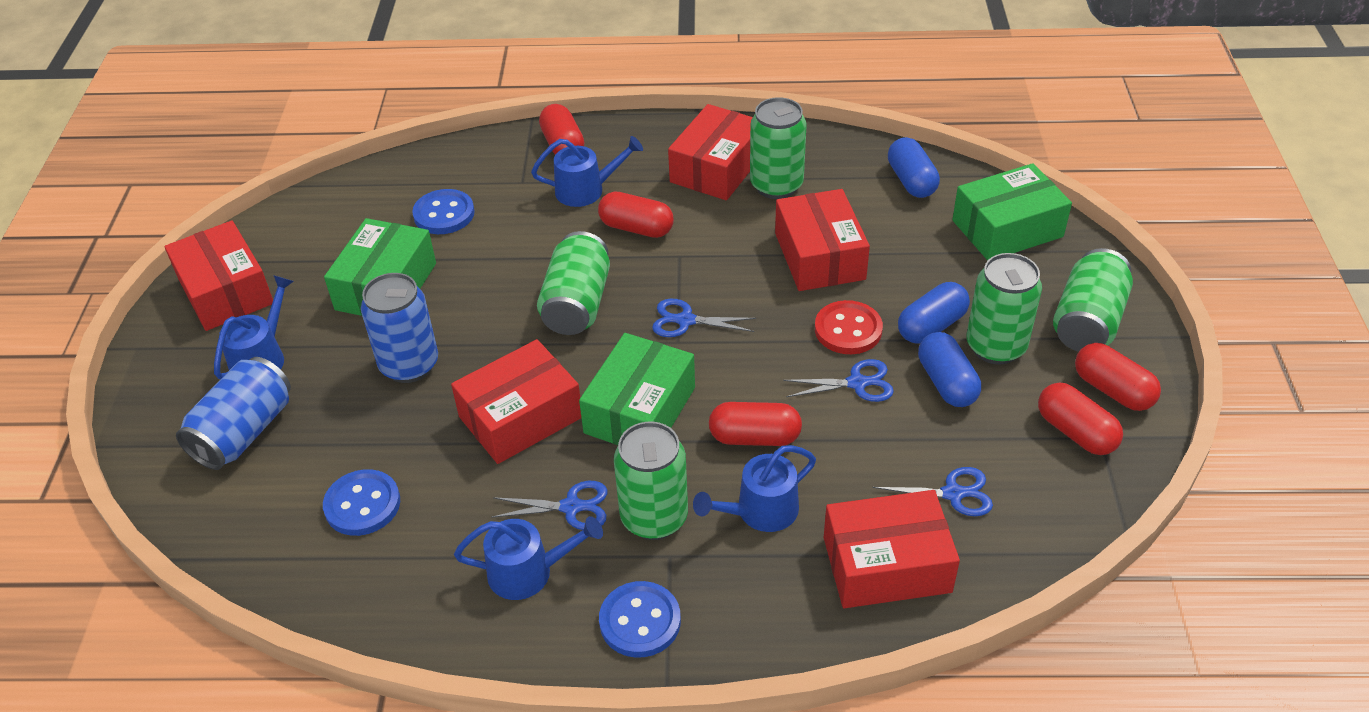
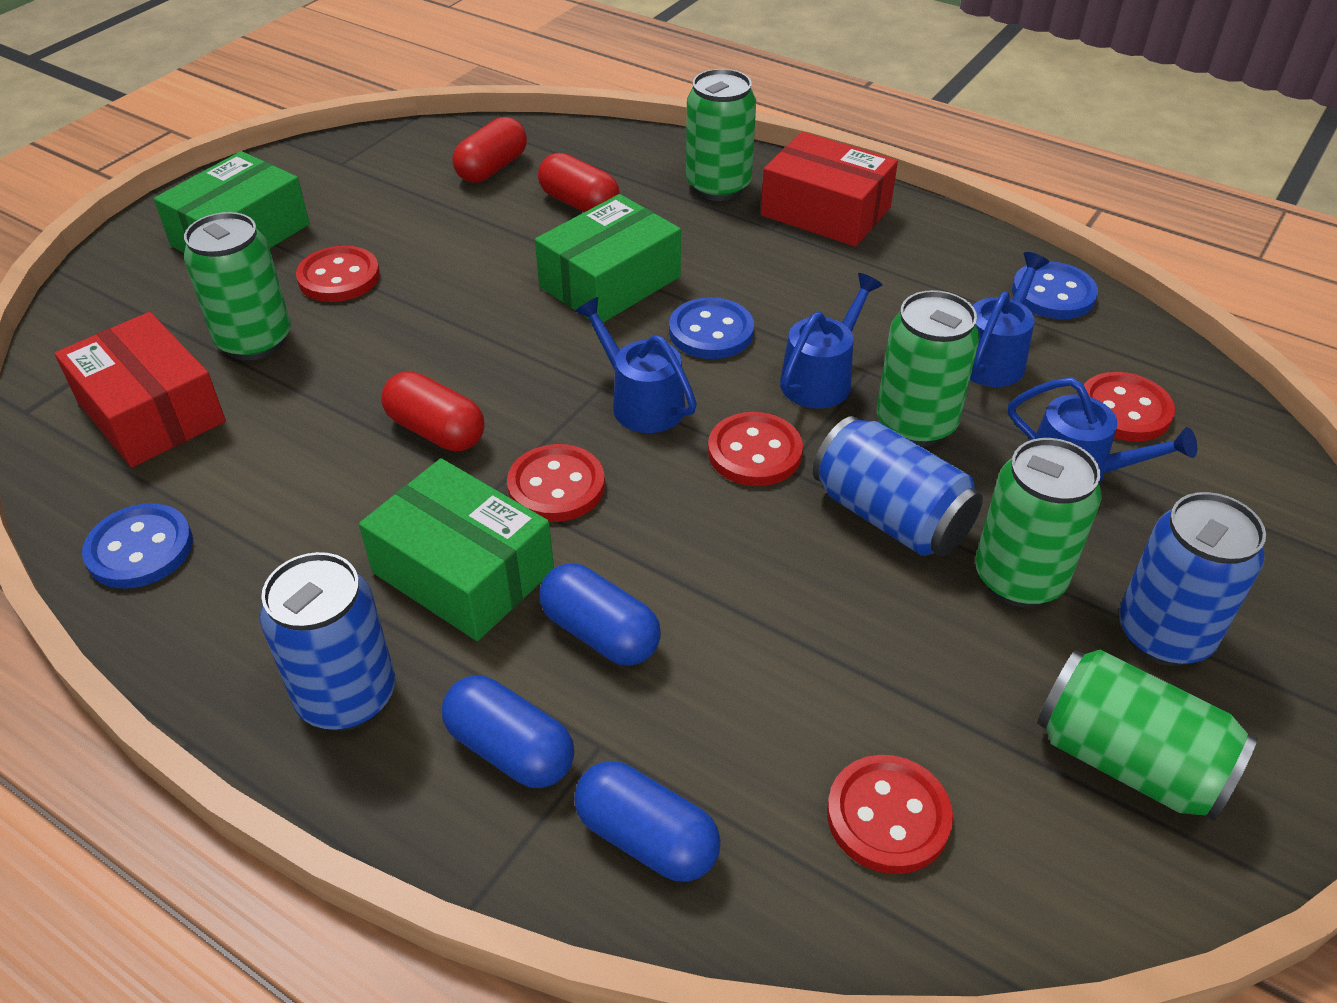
blue can: 2 -> 3
blue scissors: 4 -> 0
red box: 5 -> 2
red button: 1 -> 5
red capsule: 5 -> 3

